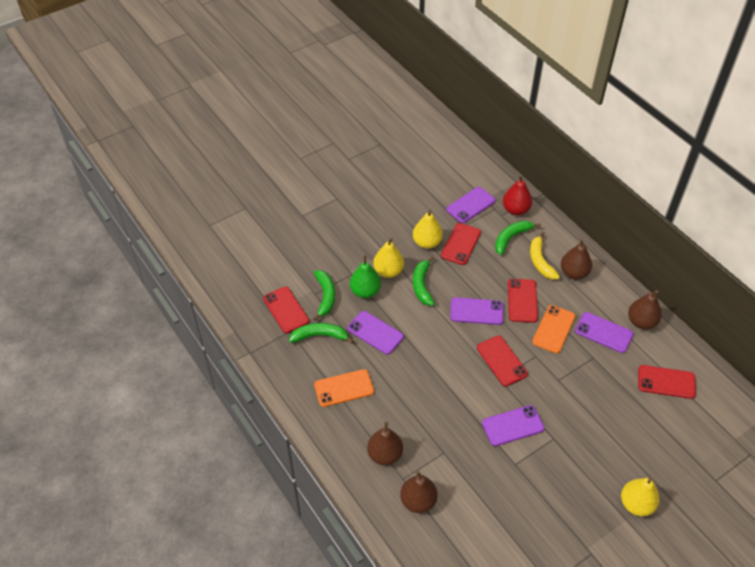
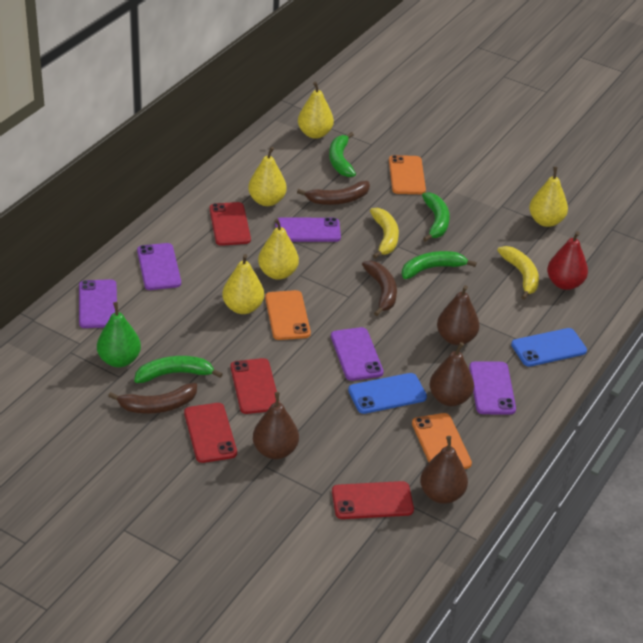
blue phone: 0 -> 2
brown banana: 0 -> 3
orange phone: 2 -> 3
red phone: 5 -> 4
yellow banana: 1 -> 2
yellow pear: 3 -> 5

